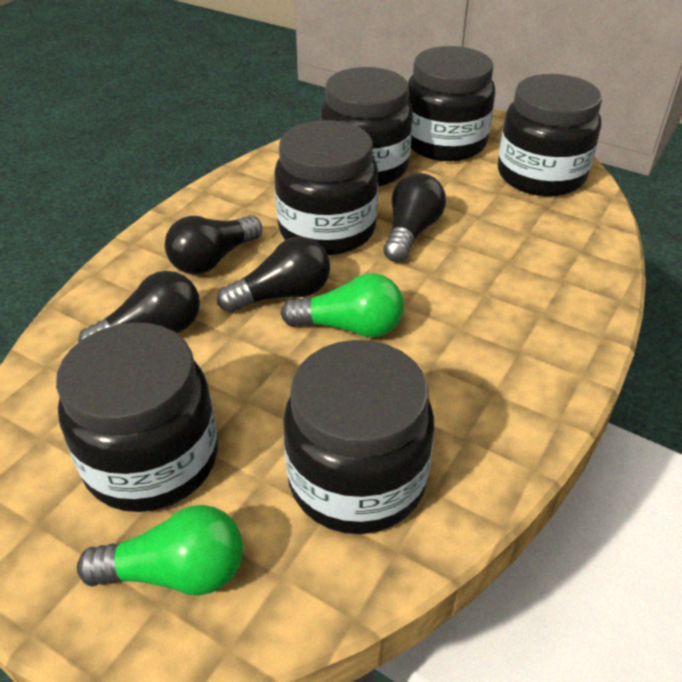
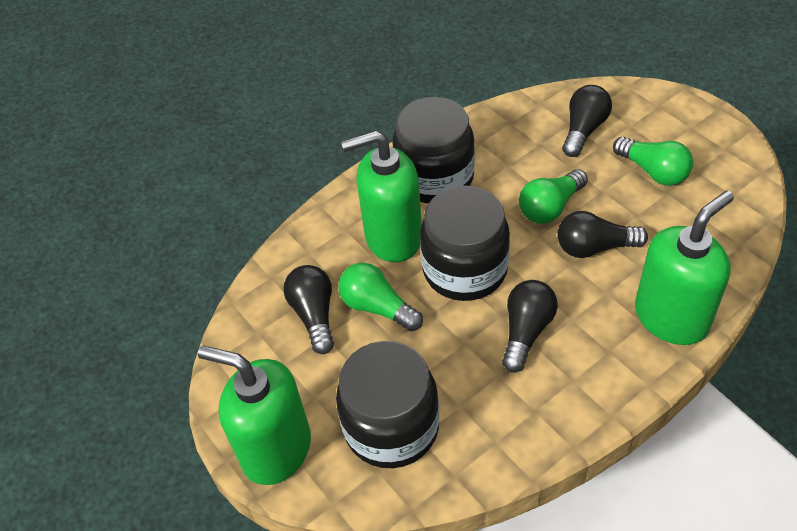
black jar: 6 -> 3
green light bulb: 2 -> 3
green soap dispenser: 0 -> 3

